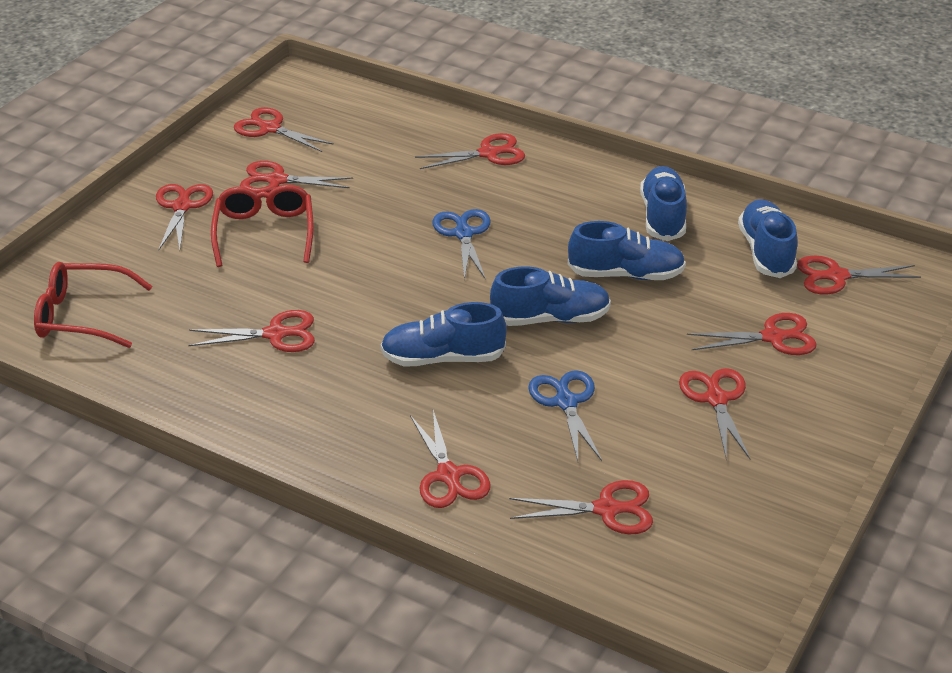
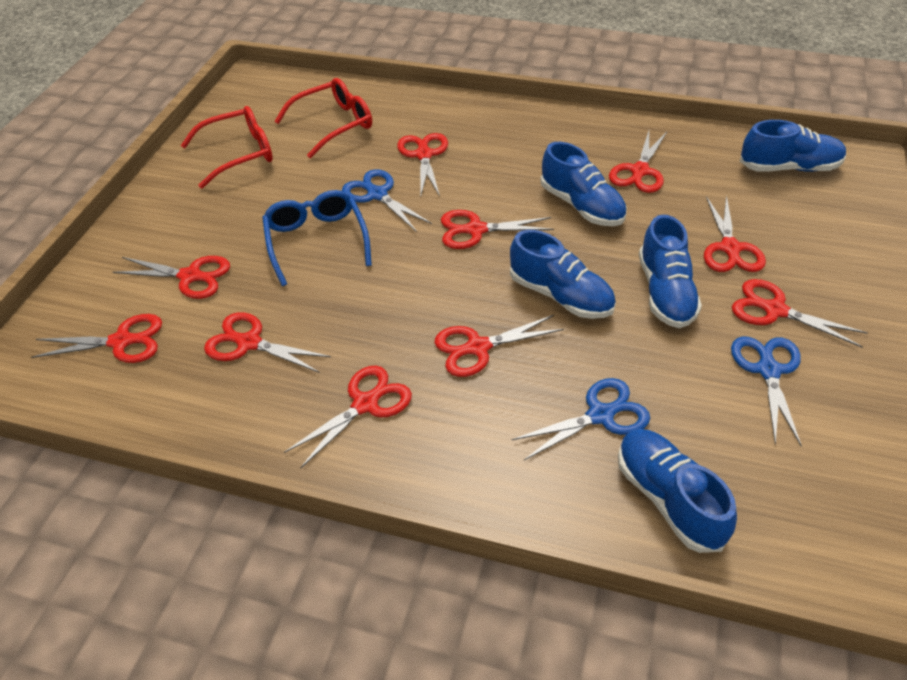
blue glasses: 0 -> 1
blue scissors: 2 -> 3

